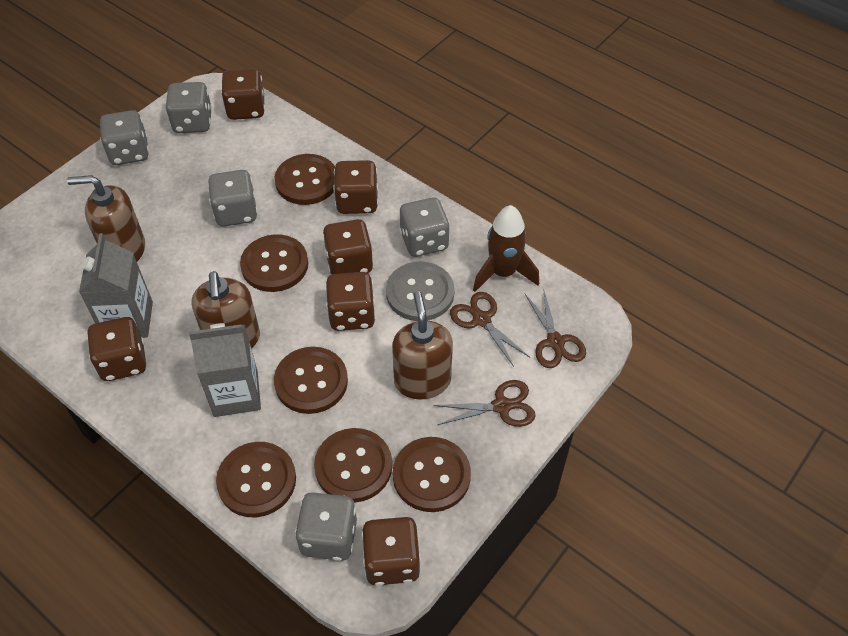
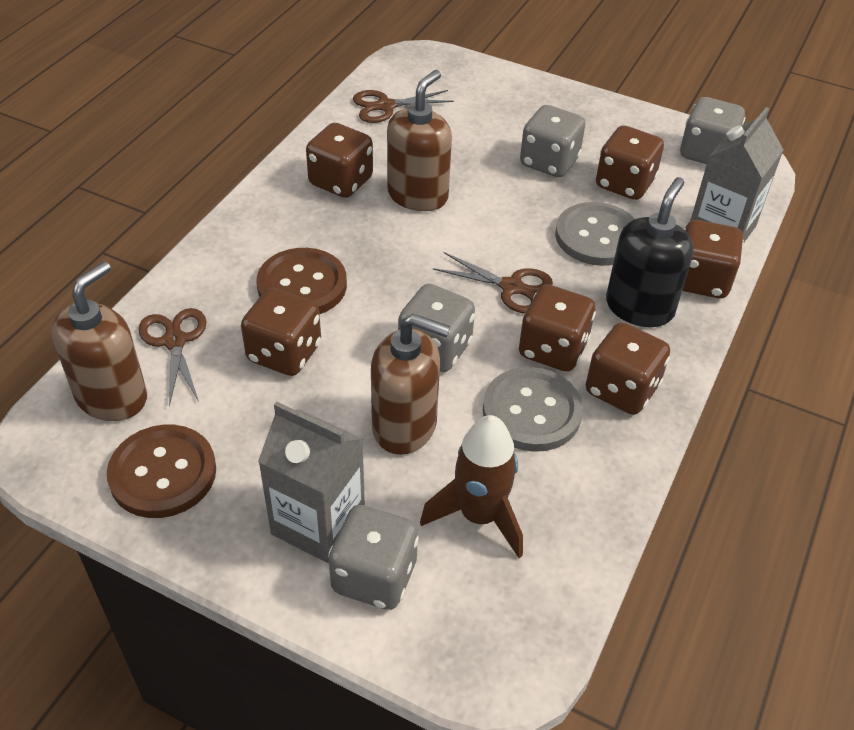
black soap dispenser: 0 -> 1
brown button: 6 -> 2
grey button: 1 -> 2
grey dice: 5 -> 4

